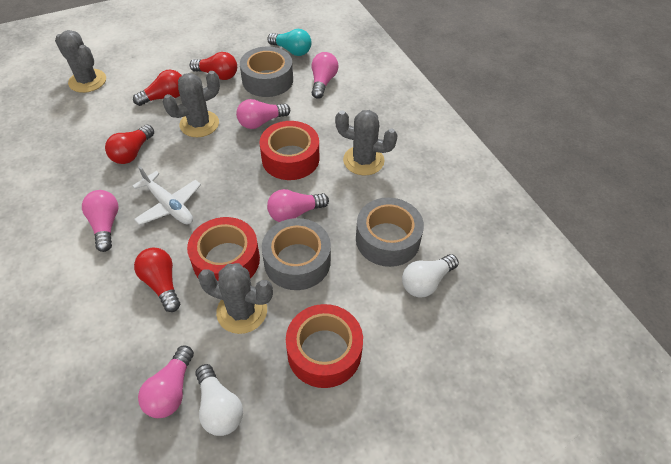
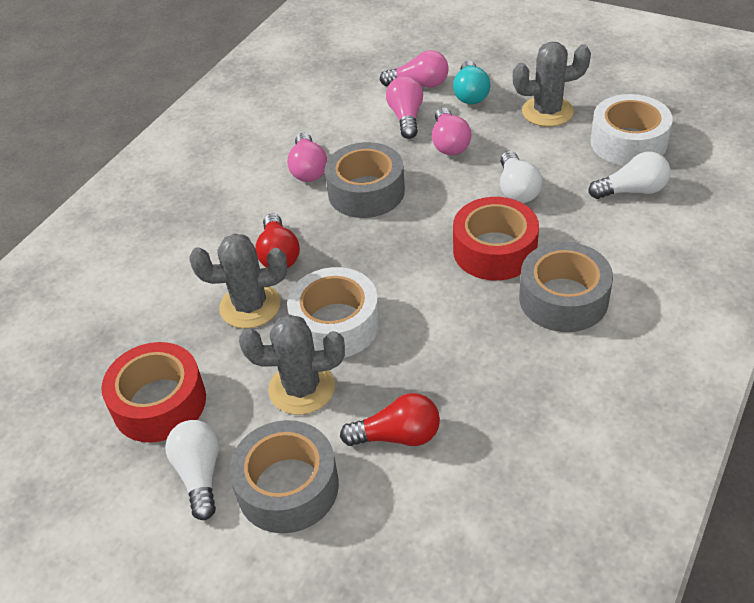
grey cactus: 4 -> 3
pink light bulb: 5 -> 4
red light bulb: 4 -> 2
red tape: 3 -> 2
white light bulb: 2 -> 3
white plane: 1 -> 0
white tape: 0 -> 2

